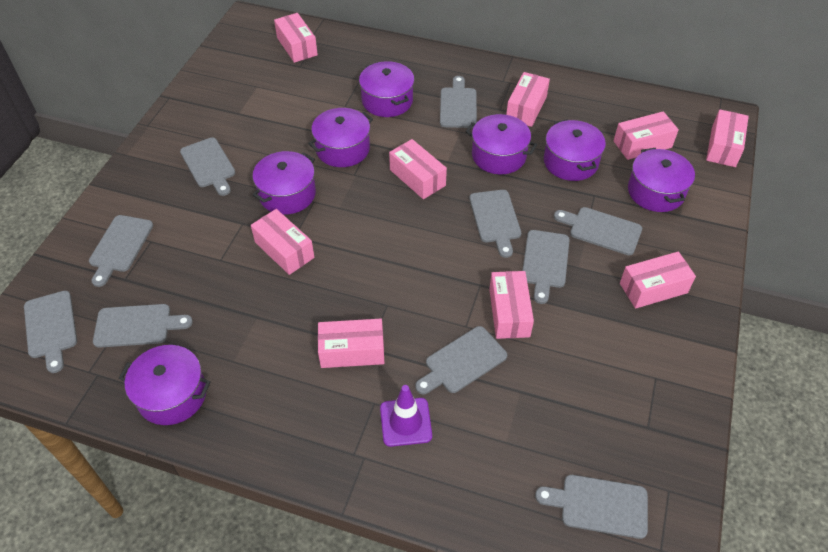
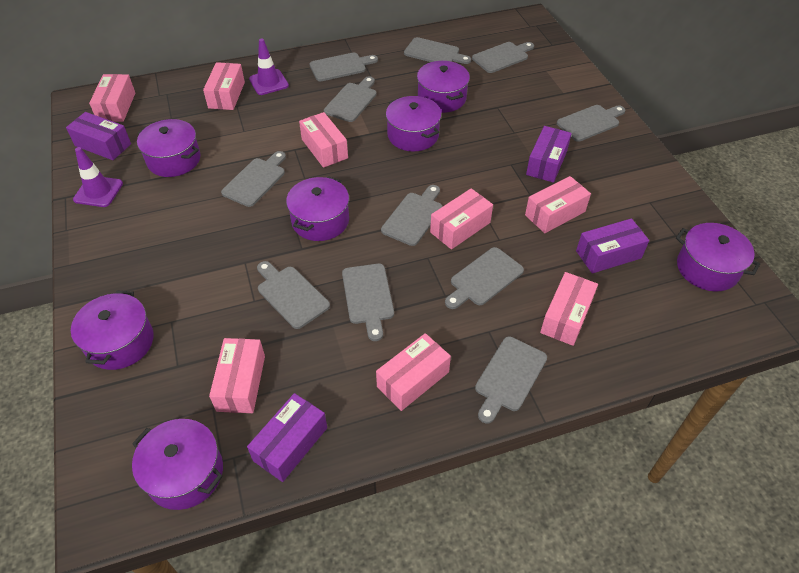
grey cutting board: 10 -> 11
pink box: 9 -> 8
purple box: 0 -> 4
purple traffic cone: 1 -> 2

